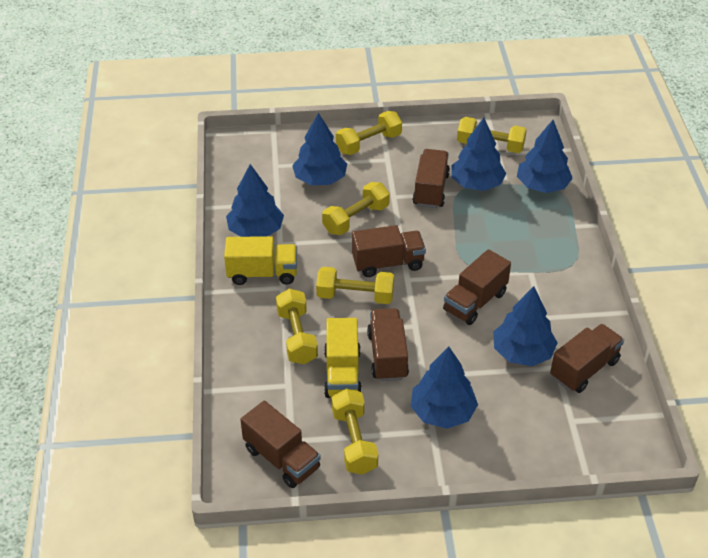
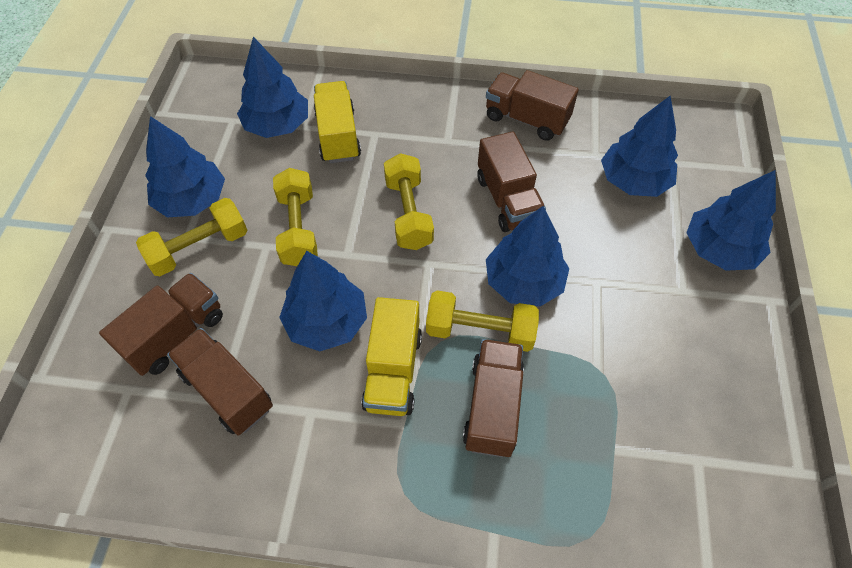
brown truck: 6 -> 5
yellow dumbbell: 6 -> 4

